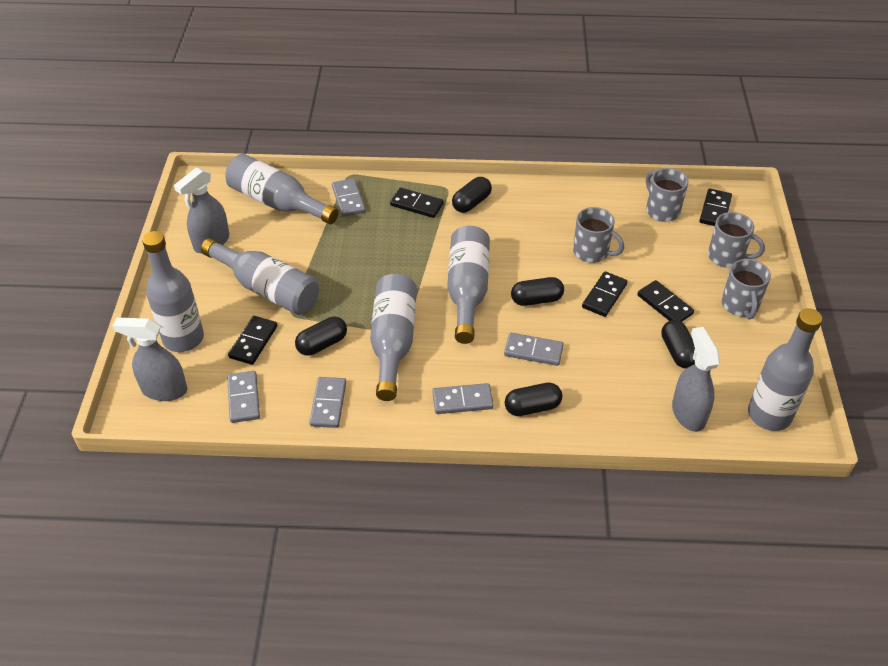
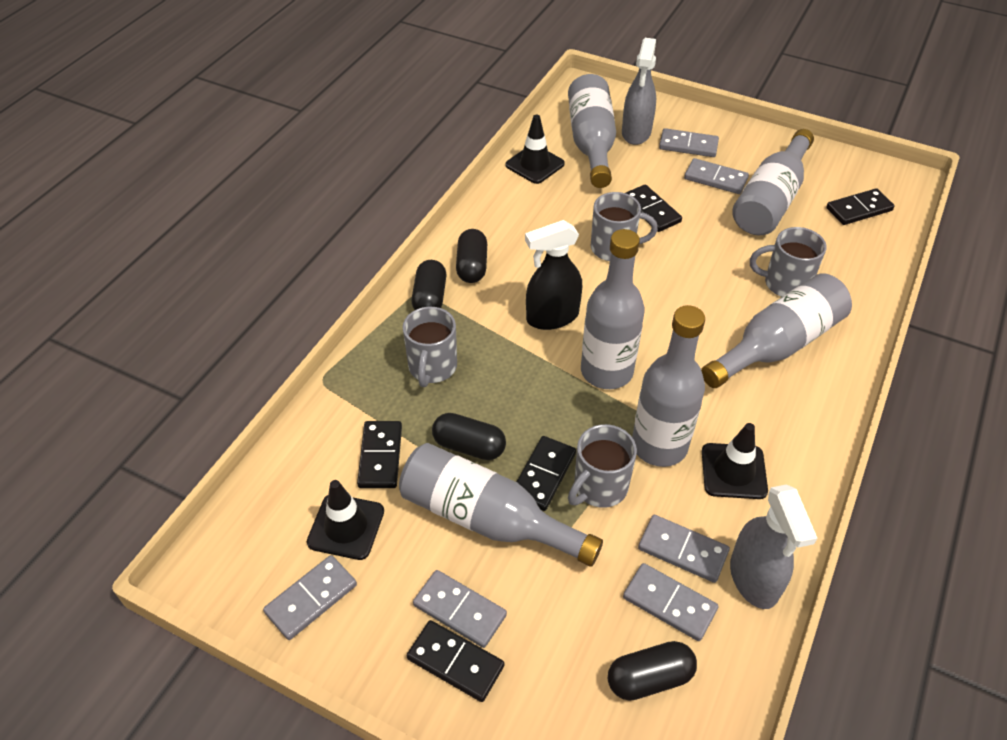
black capsule: 5 -> 4
black spray bottle: 0 -> 1
black traffic cone: 0 -> 3
grey domino: 5 -> 6
grey spray bottle: 3 -> 2

